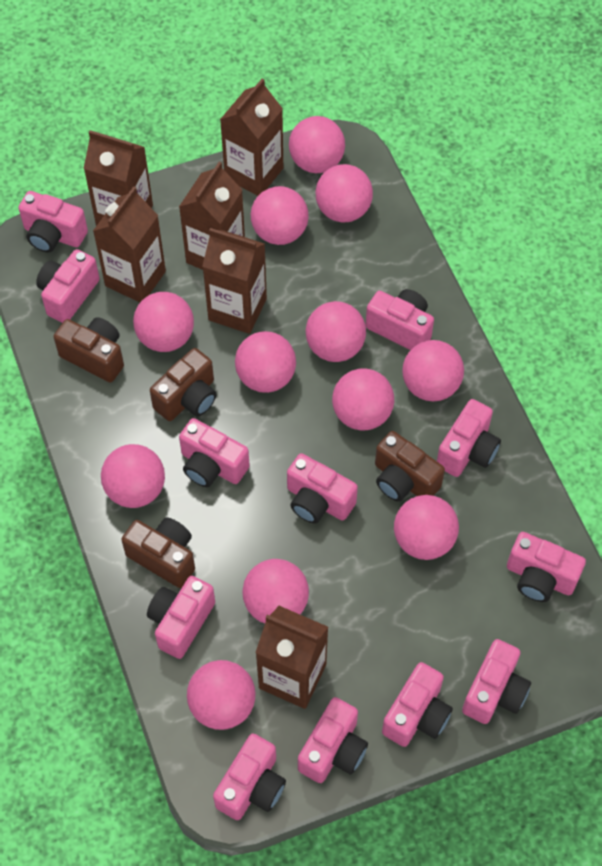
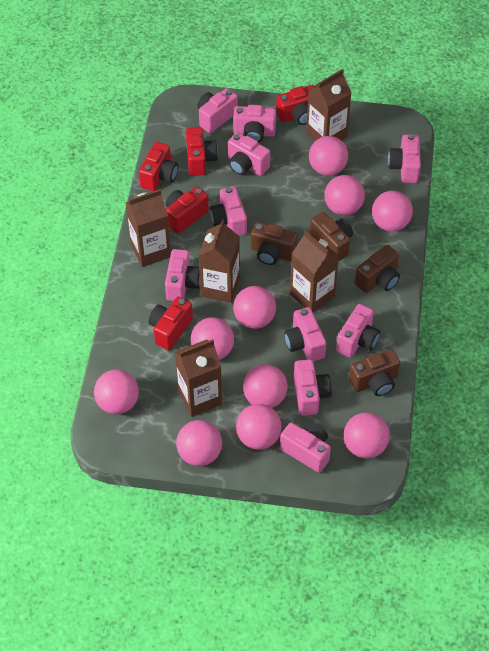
brown carton: 6 -> 5
pink ball: 12 -> 10
pink camera: 12 -> 10
red camera: 0 -> 5

